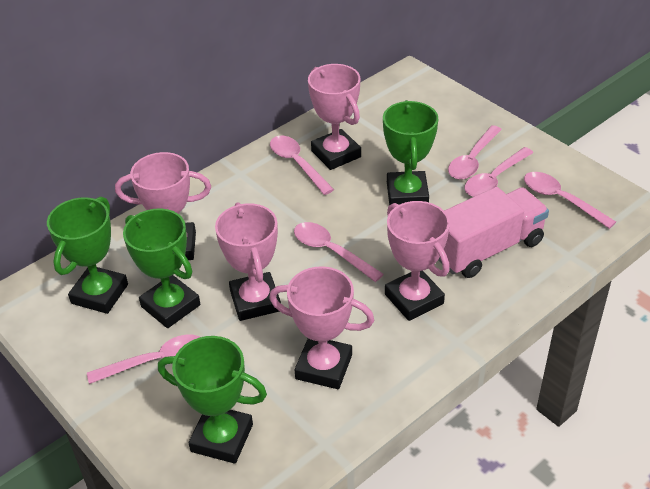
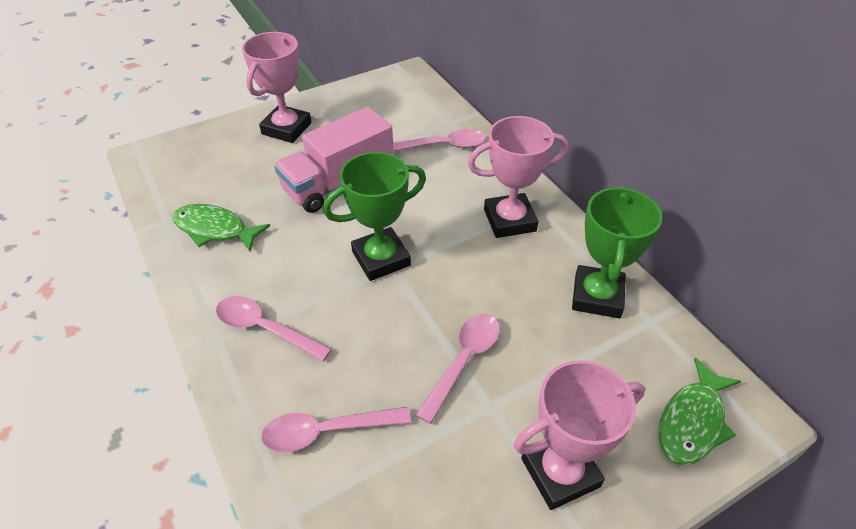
green fish: 0 -> 2
green trophy: 4 -> 2
pink spoon: 6 -> 4
pink trophy: 5 -> 3

